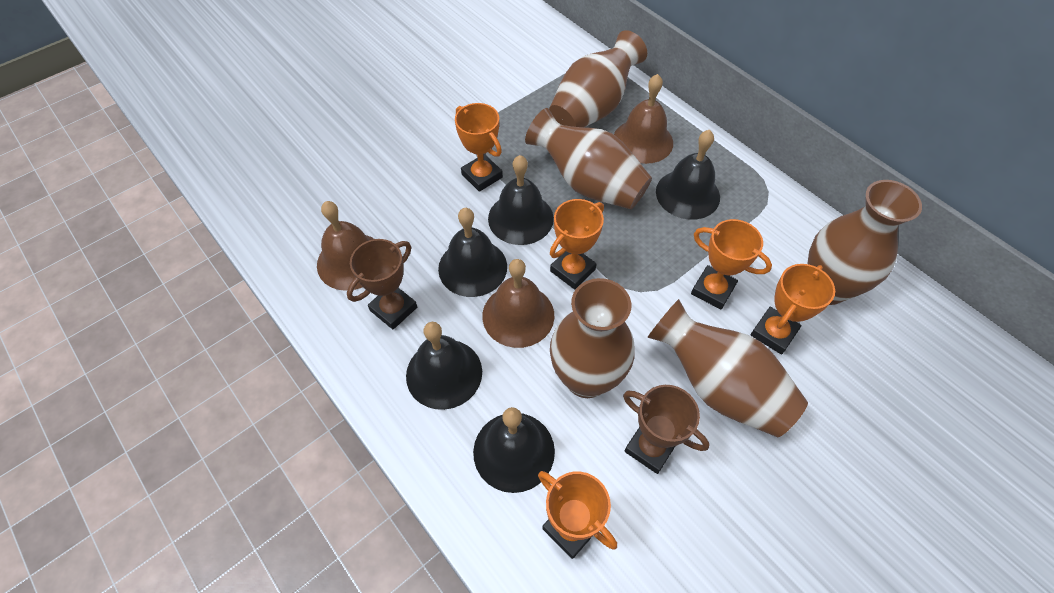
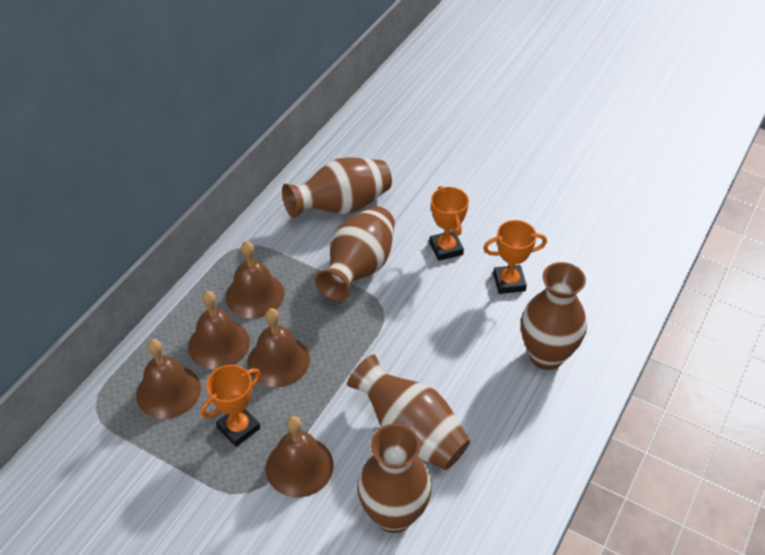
black bell: 5 -> 0
brown bell: 3 -> 5
brown trophy: 2 -> 0
orange trophy: 5 -> 3

